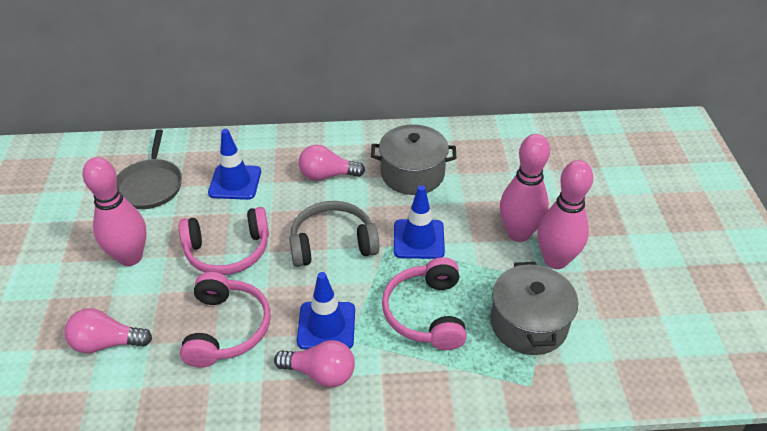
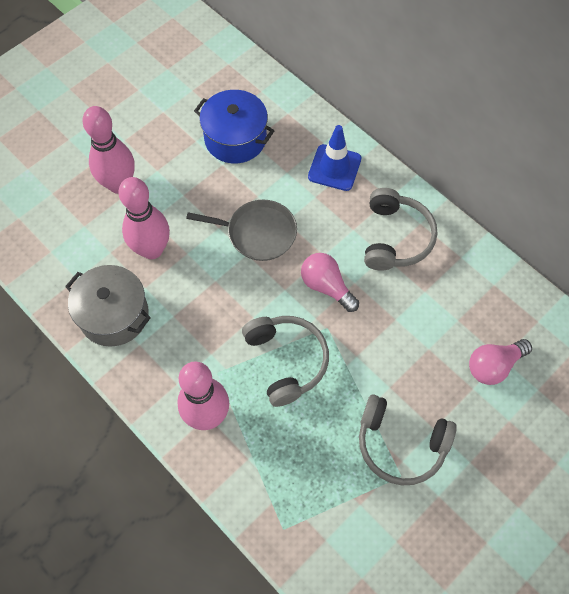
blue pot: 0 -> 1
blue traffic cone: 3 -> 1
grey headphones: 1 -> 3
grey pot: 2 -> 1
pink headphones: 3 -> 0
pink light bulb: 3 -> 2

